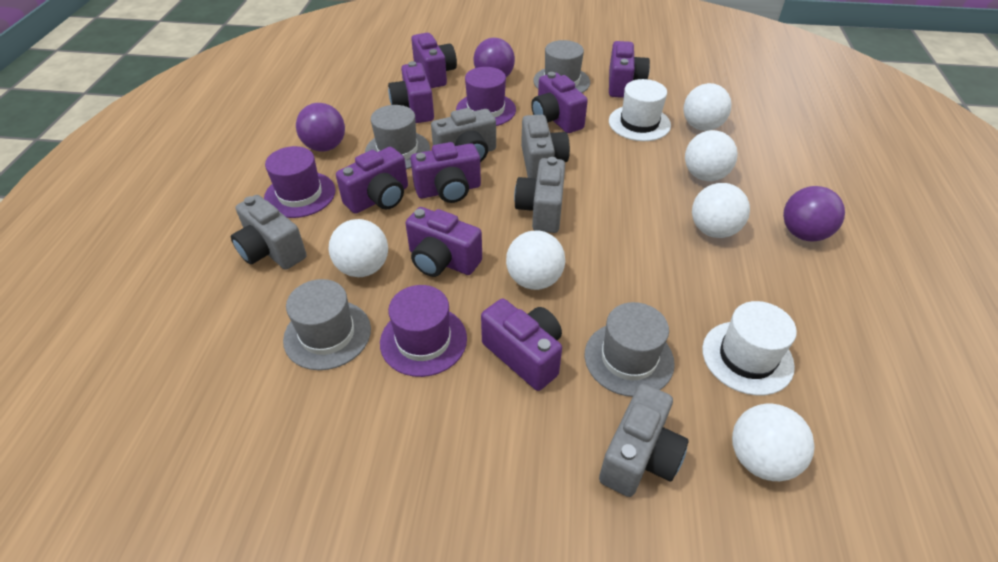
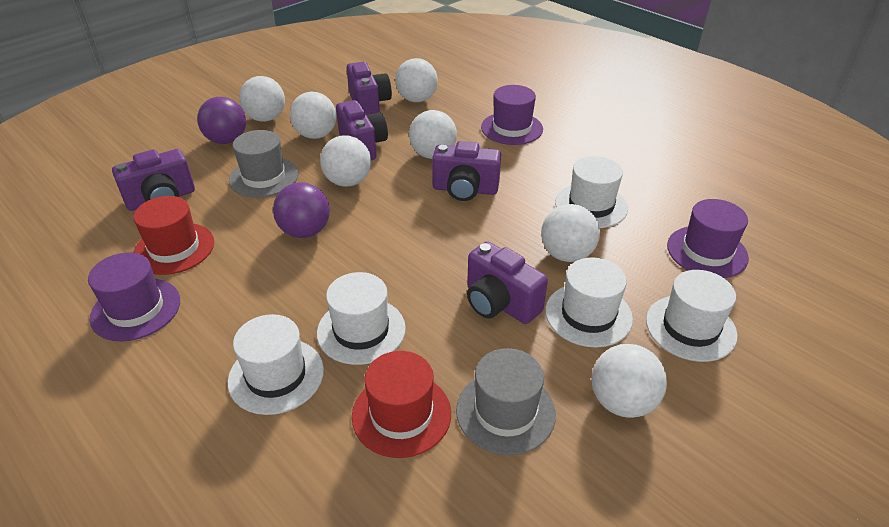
grey camera: 5 -> 0
grey hat: 4 -> 2
purple ball: 3 -> 2
purple camera: 8 -> 5
red hat: 0 -> 2
white ball: 6 -> 7
white hat: 2 -> 5

